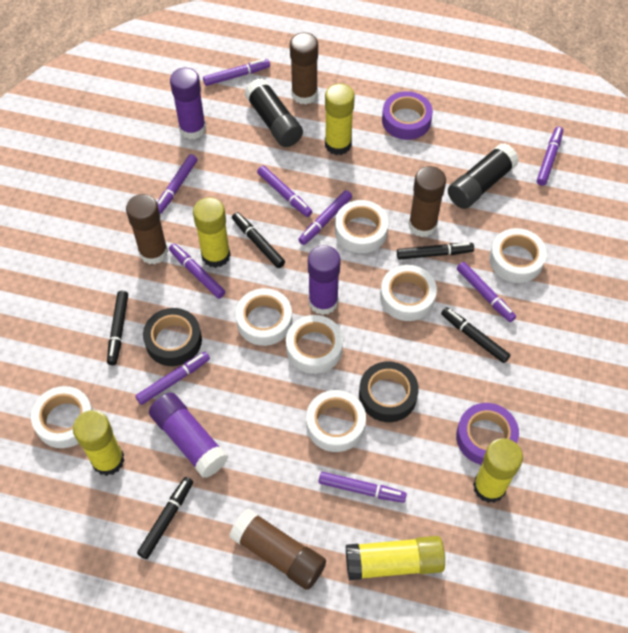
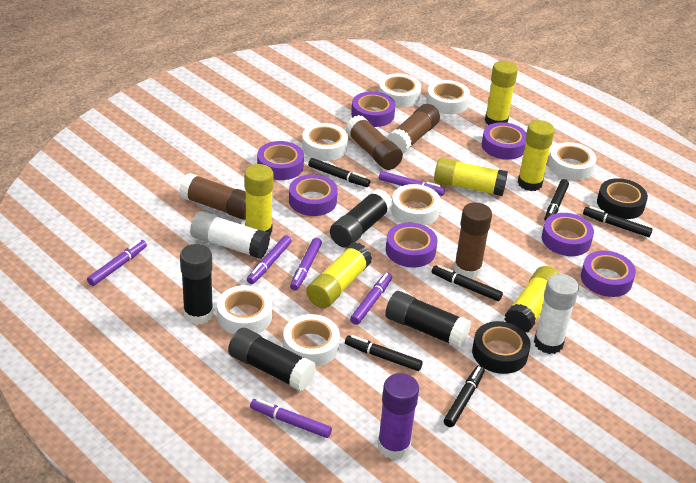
black glue stick: 2 -> 4
black marker: 5 -> 6
purple glue stick: 3 -> 1
purple marker: 9 -> 6
purple tape: 2 -> 7
white glue stick: 0 -> 2
yellow glue stick: 5 -> 6

